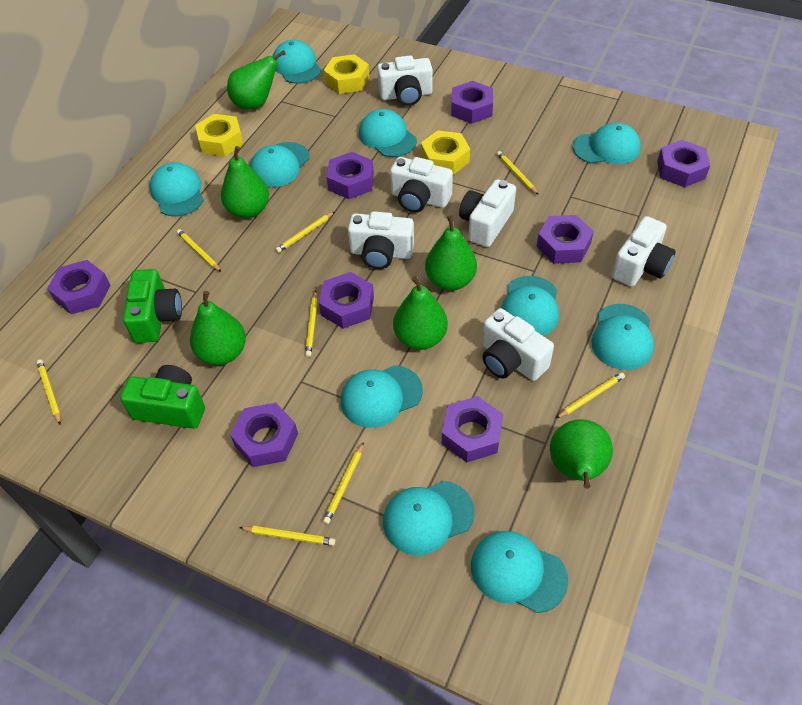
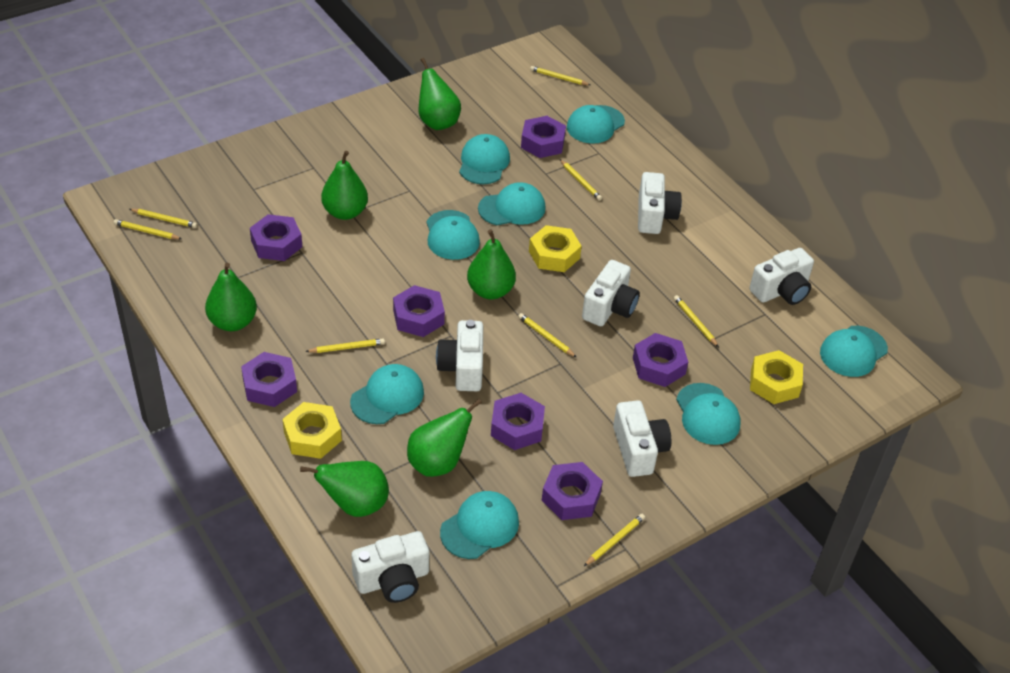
green camera: 2 -> 0
purple nut: 8 -> 7
turquoise cap: 10 -> 8

